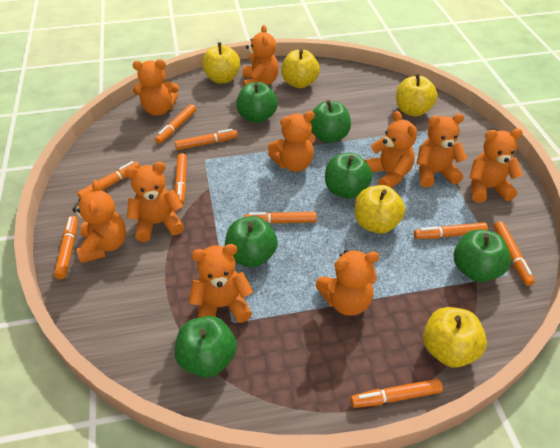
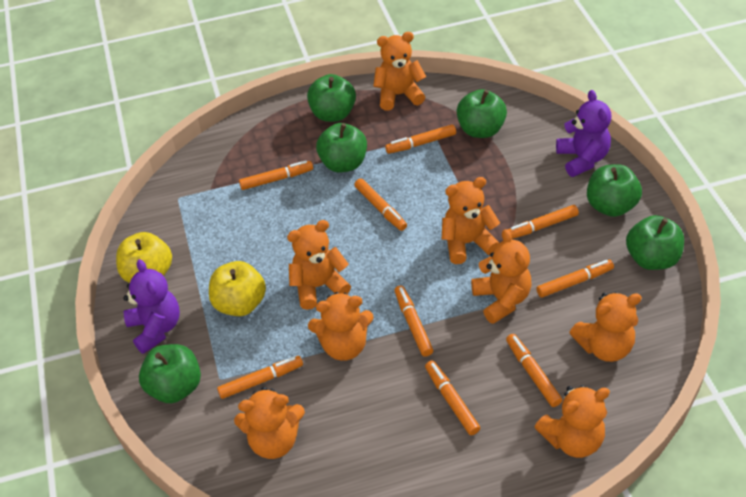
orange teddy bear: 10 -> 8
purple teddy bear: 0 -> 2
yellow apple: 5 -> 2

